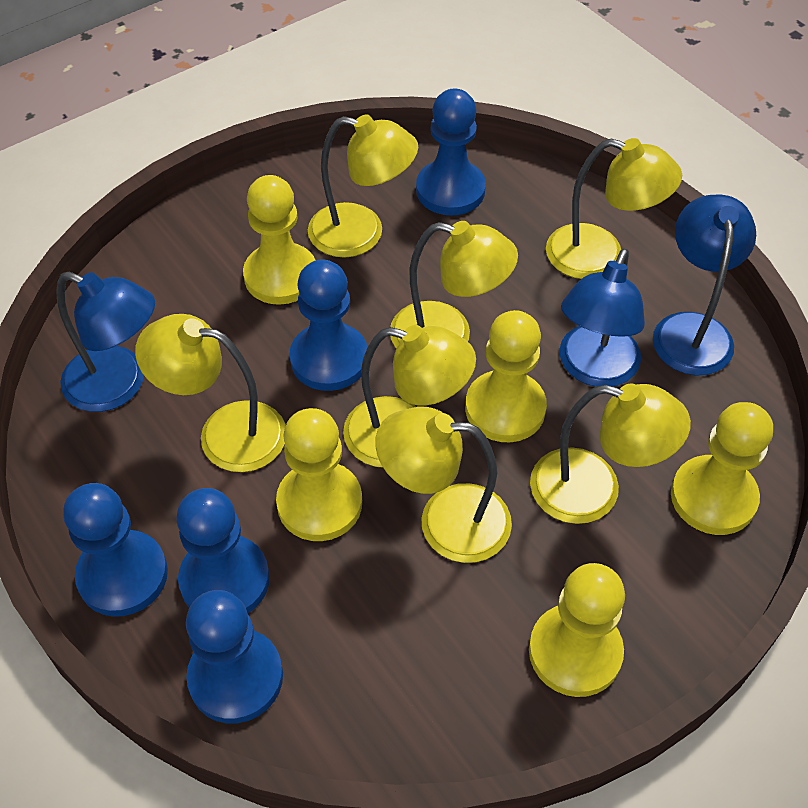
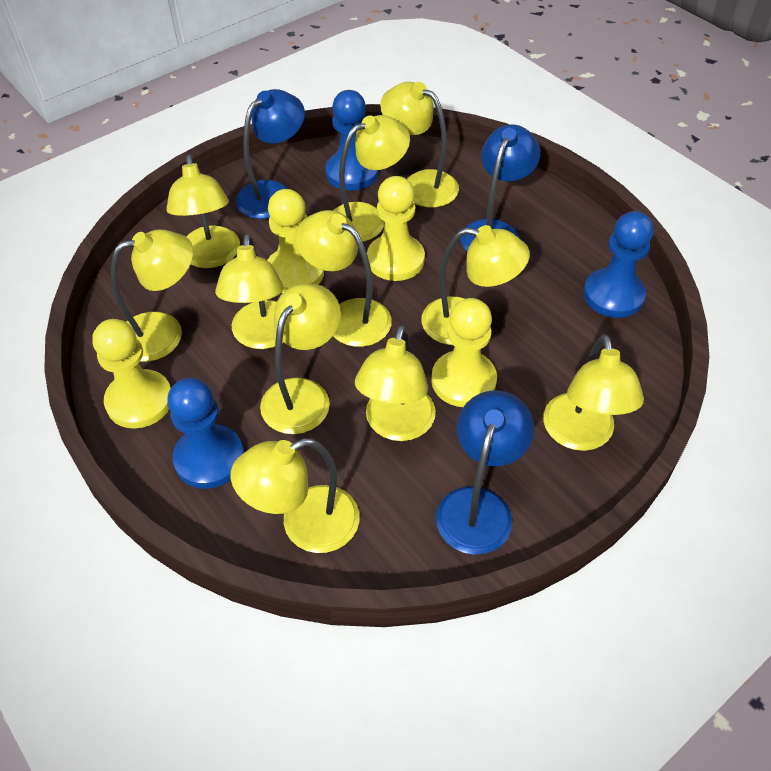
blue pawn: 5 -> 3
yellow lamp: 7 -> 11
yellow pawn: 5 -> 4

